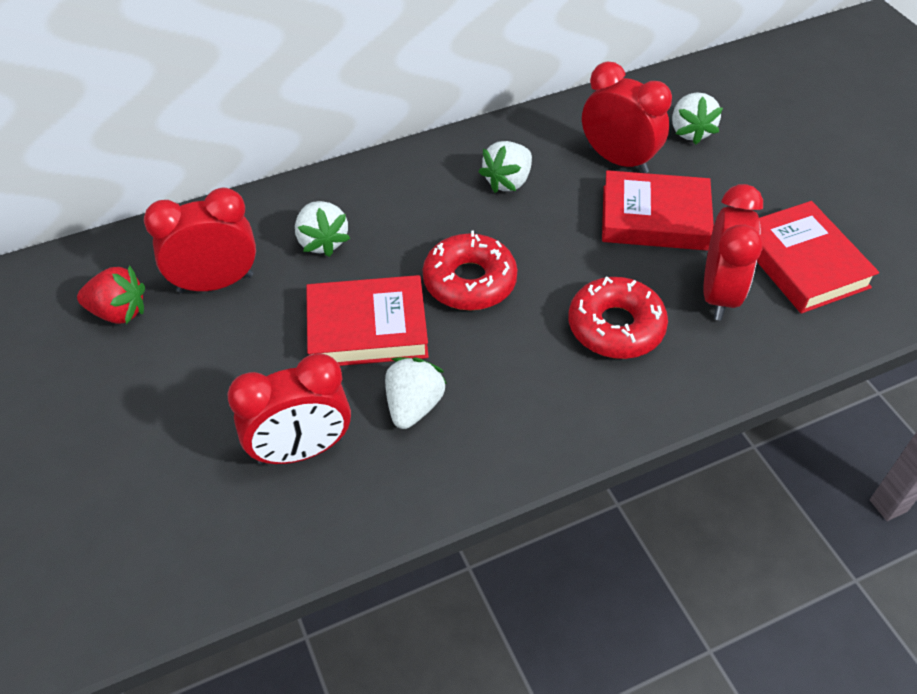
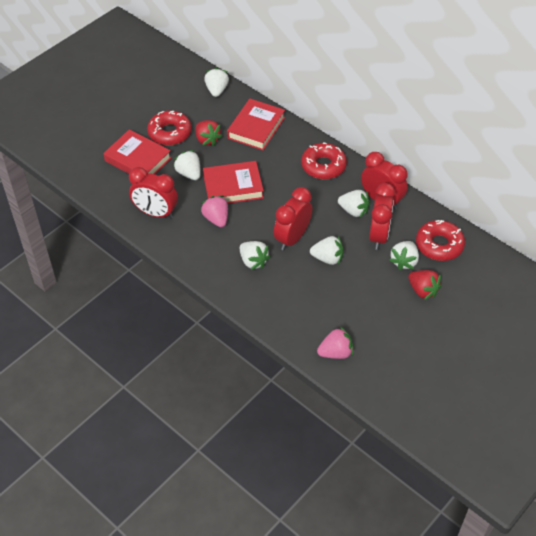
pink strawberry: 0 -> 2
red donut: 2 -> 3
red strawberry: 1 -> 2
white strawberry: 4 -> 6

